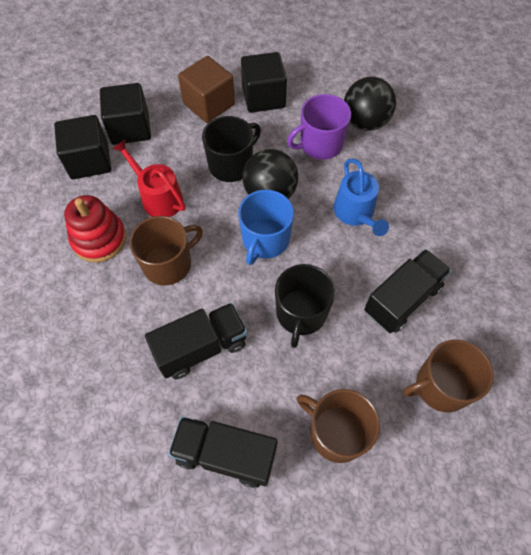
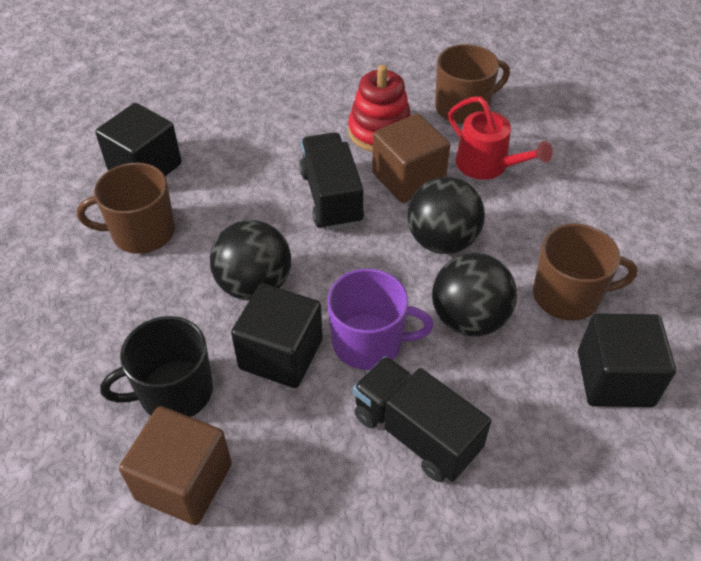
black ball: 2 -> 3
black mug: 2 -> 1
black truck: 3 -> 2
blue mug: 1 -> 0
blue watering can: 1 -> 0
brown cube: 1 -> 2

